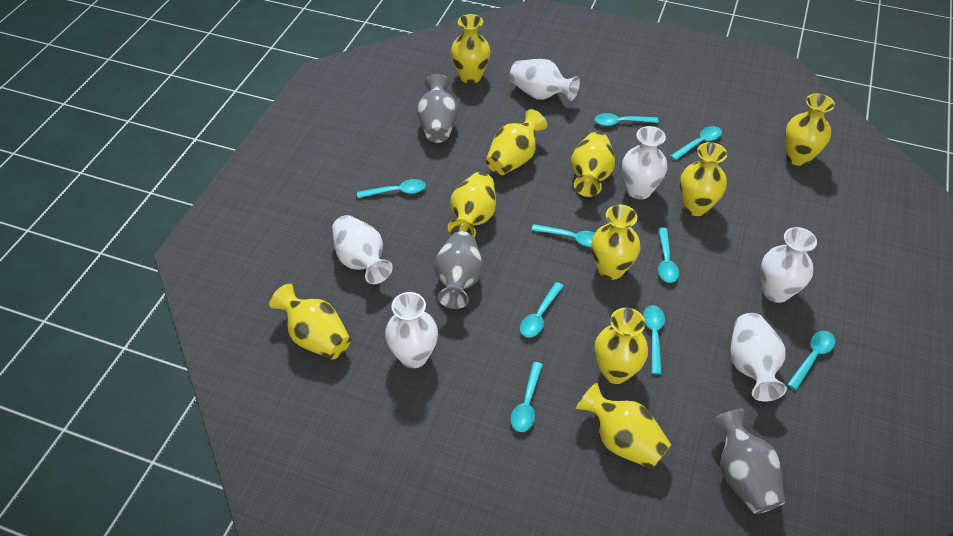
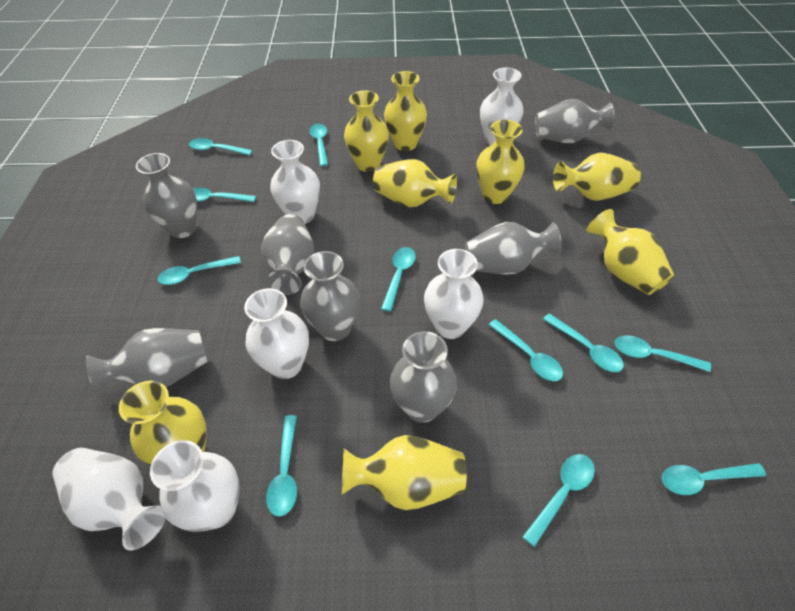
grey vase: 3 -> 7
turquoise spoon: 9 -> 11
yellow vase: 10 -> 8

